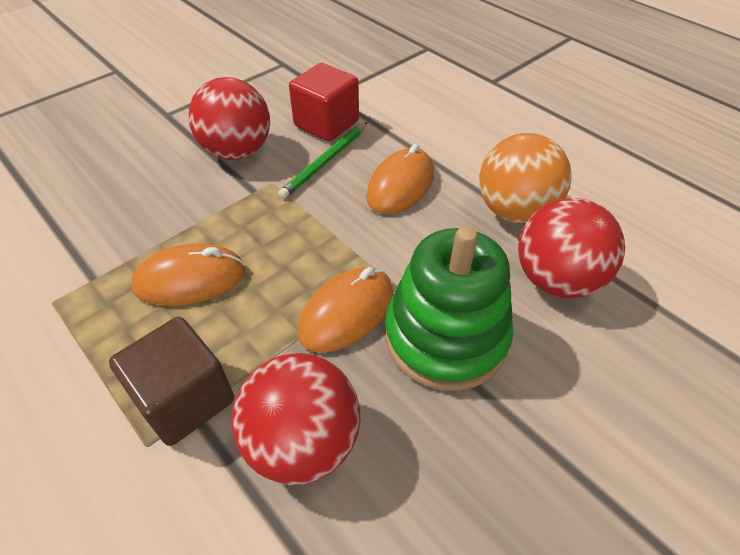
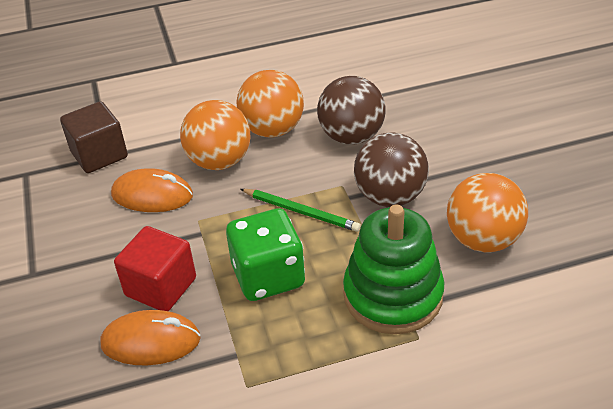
brown ball: 0 -> 2
green dice: 0 -> 1
orange ball: 1 -> 3
orange mouse: 3 -> 2
red ball: 3 -> 0

